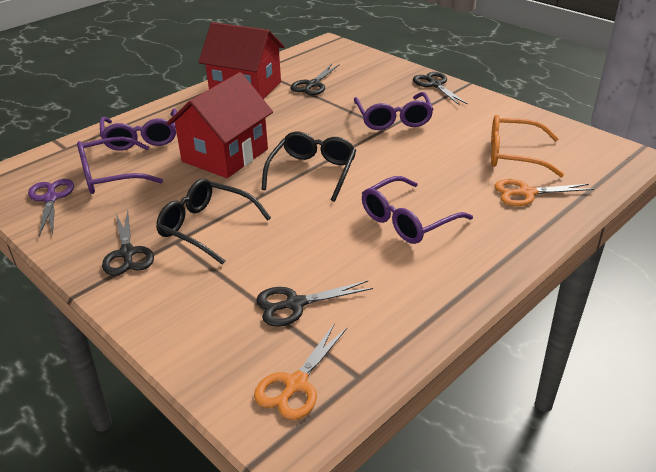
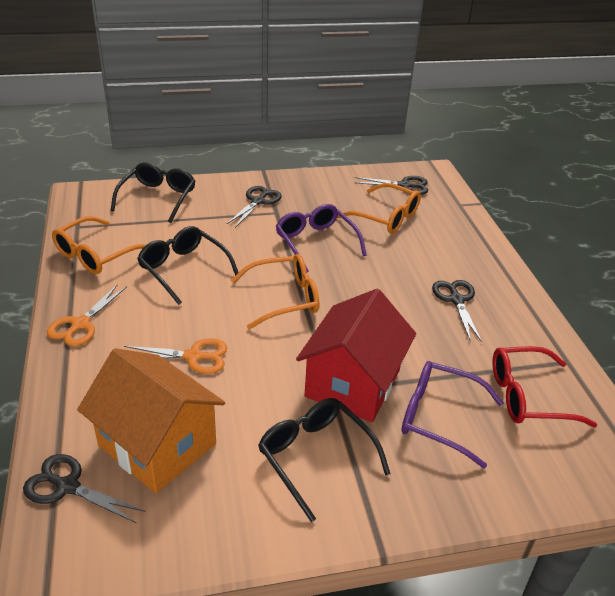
black glasses: 2 -> 3
orange glasses: 1 -> 3
orange house: 0 -> 1
purple glasses: 4 -> 2
purple scissors: 1 -> 0
red glasses: 0 -> 1
red house: 2 -> 1

